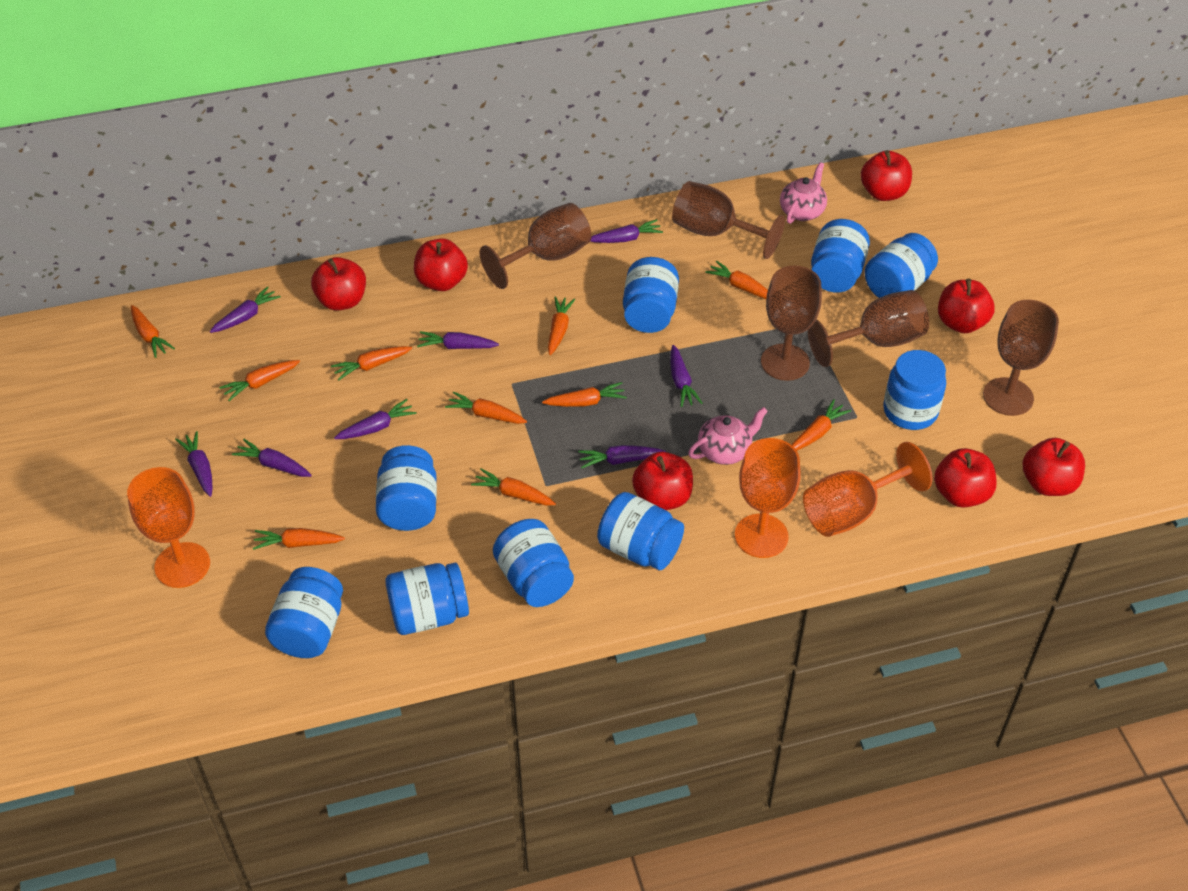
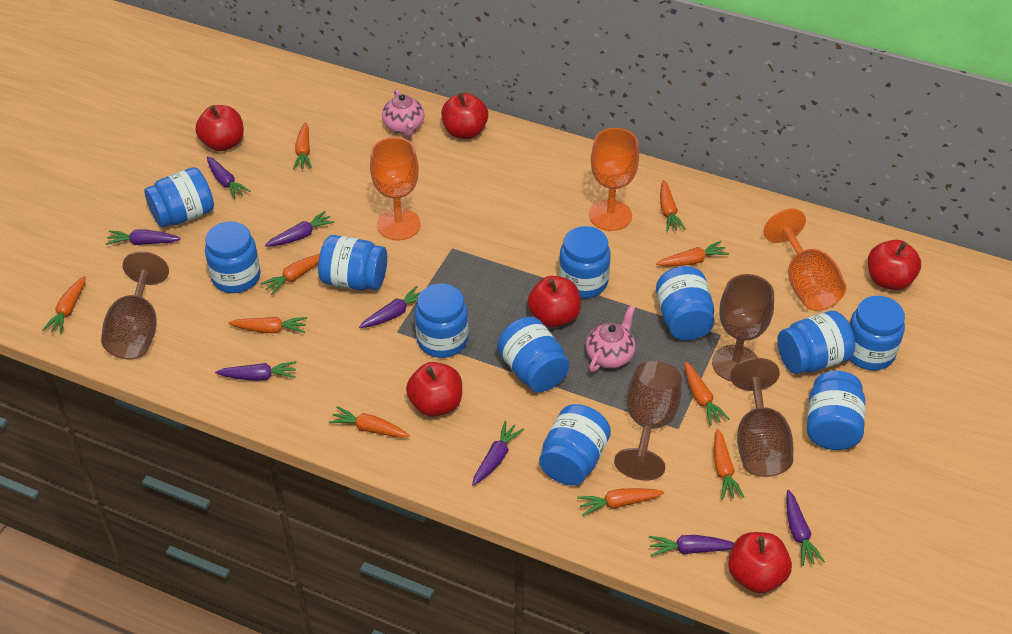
blue jar: 9 -> 11
brown goblet: 5 -> 4
red apple: 7 -> 6

